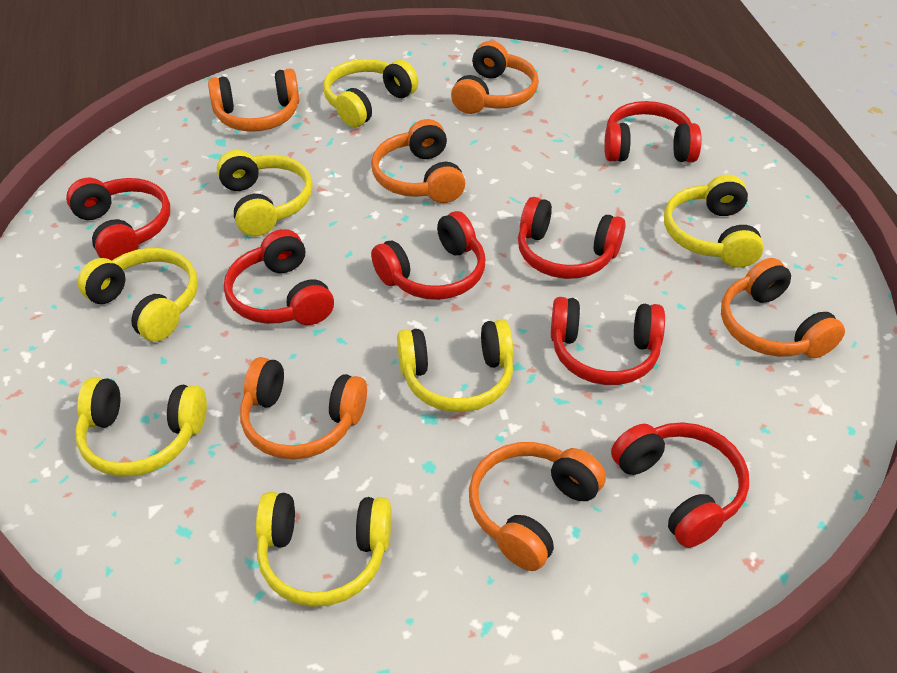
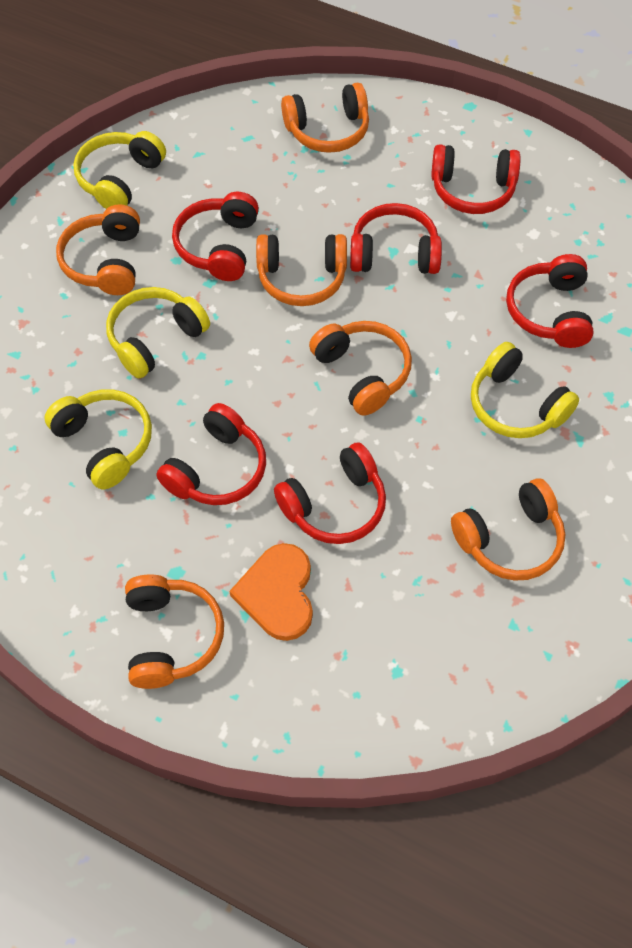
orange heart: 0 -> 1
red headphones: 7 -> 6
yellow headphones: 7 -> 4

